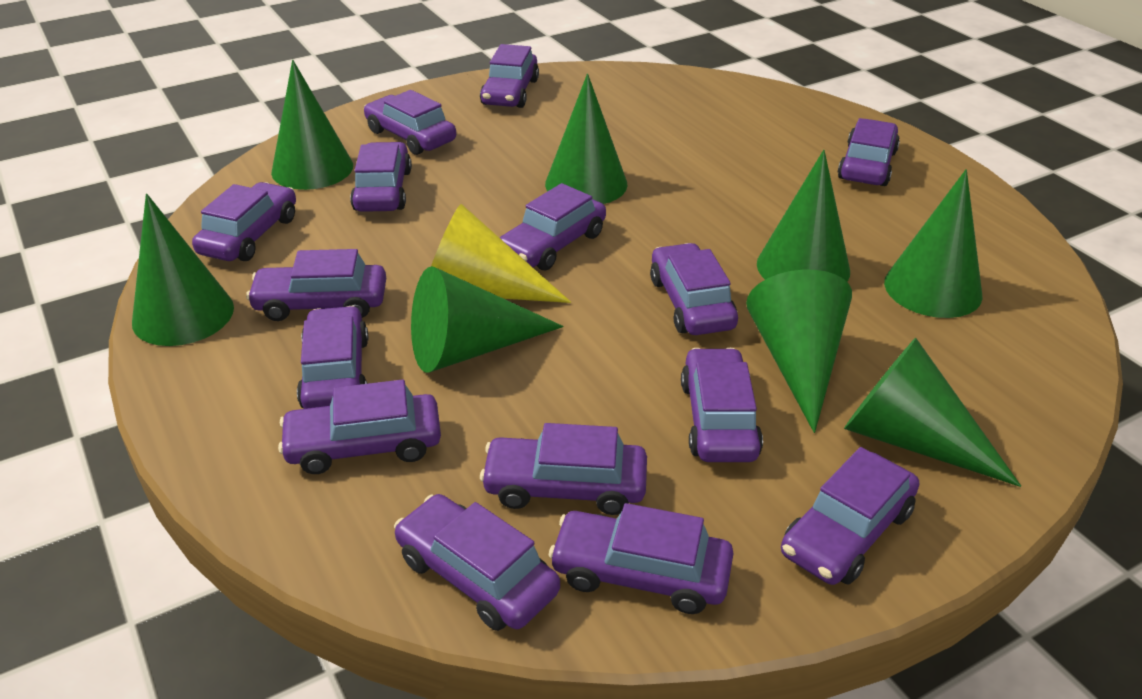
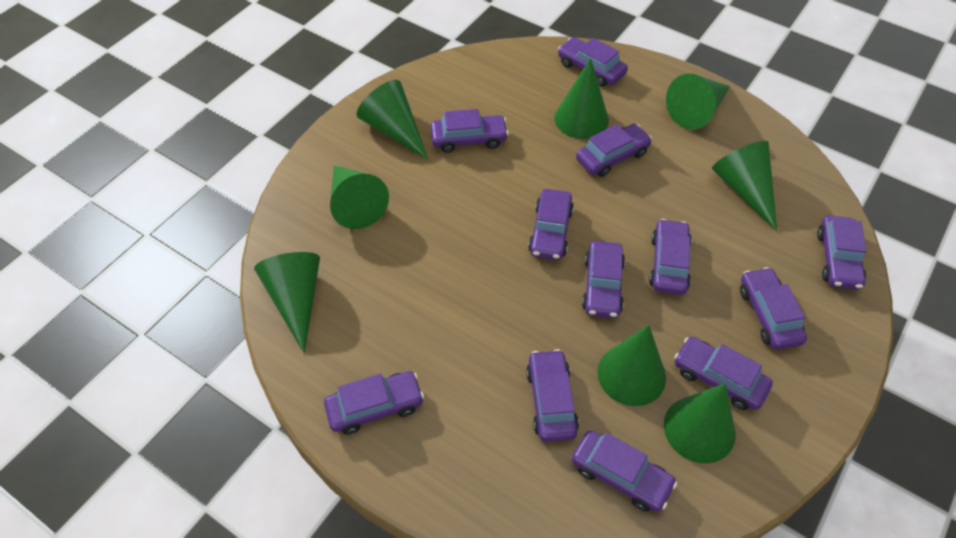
purple car: 15 -> 12
yellow cone: 1 -> 0

